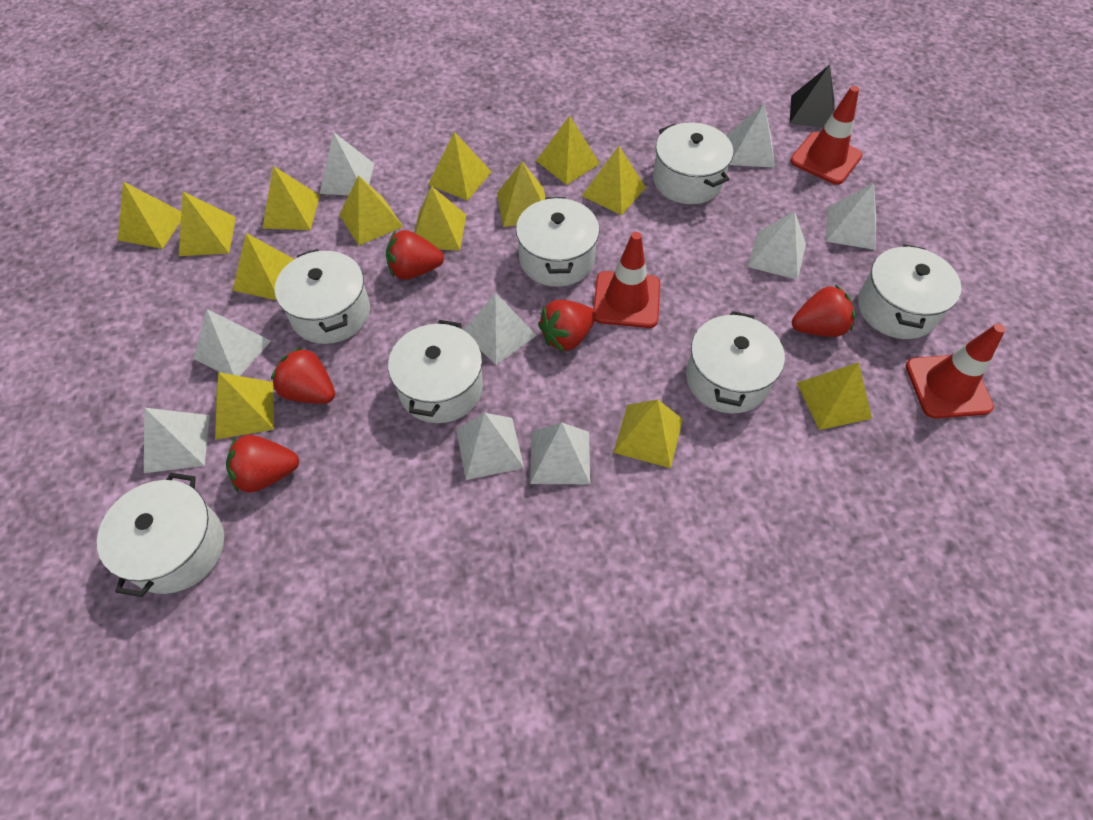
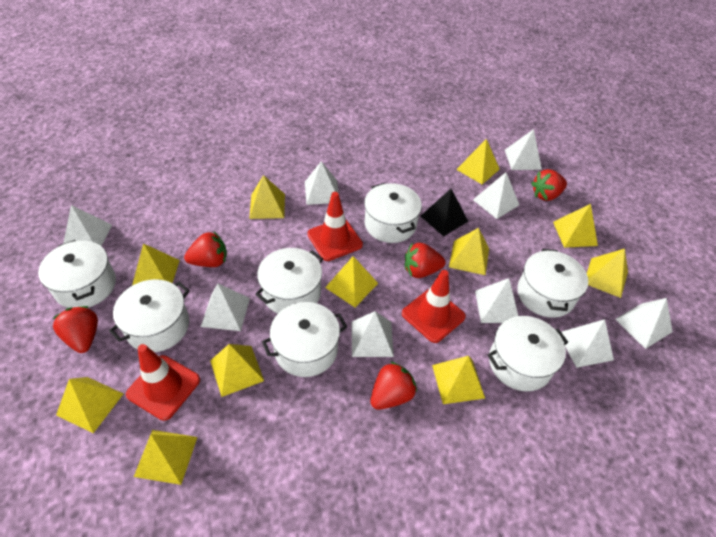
yellow pyramid: 13 -> 11

